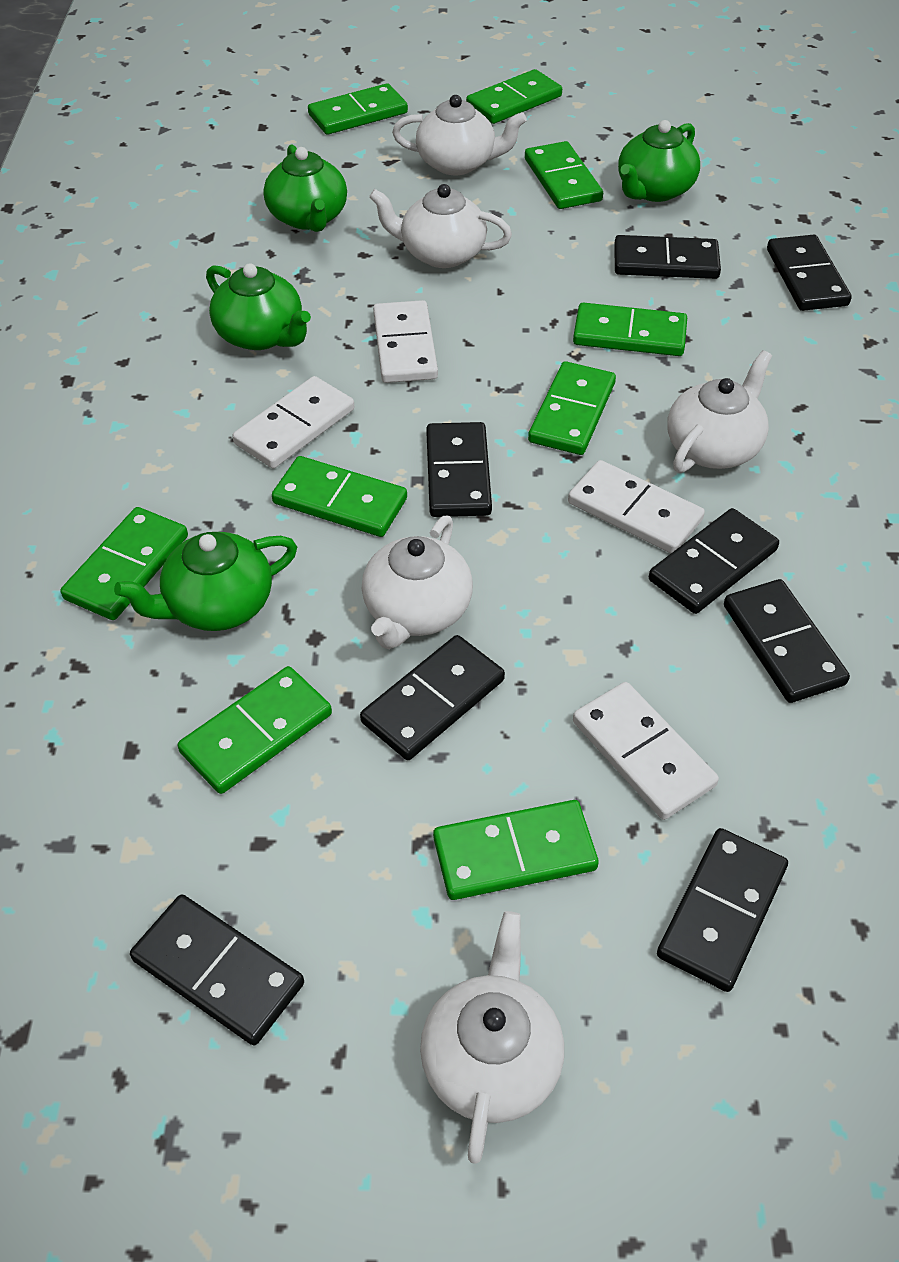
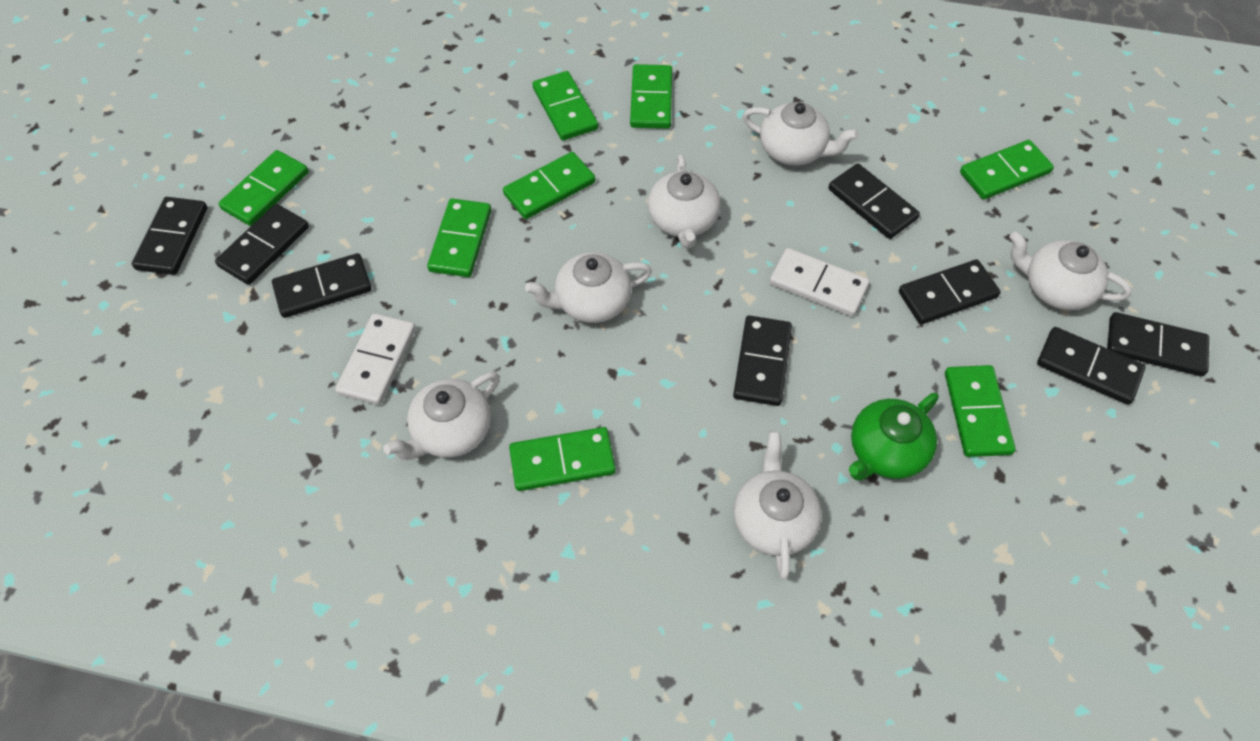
green domino: 9 -> 8
green teapot: 4 -> 1
white domino: 4 -> 2
white teapot: 5 -> 6

